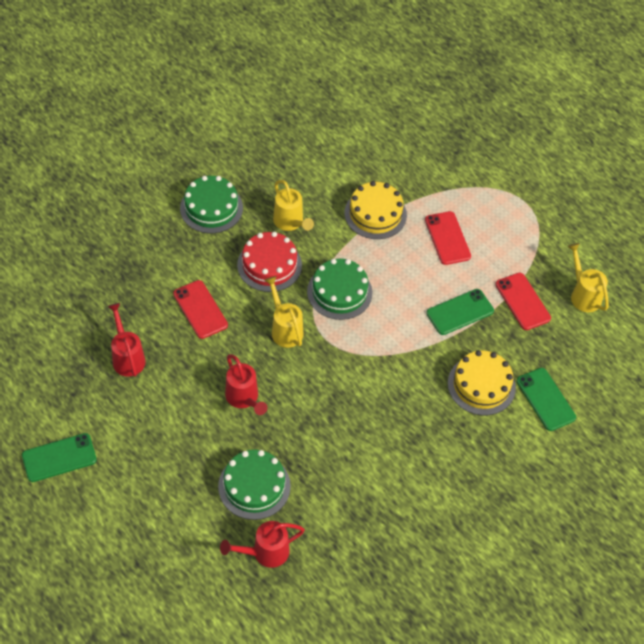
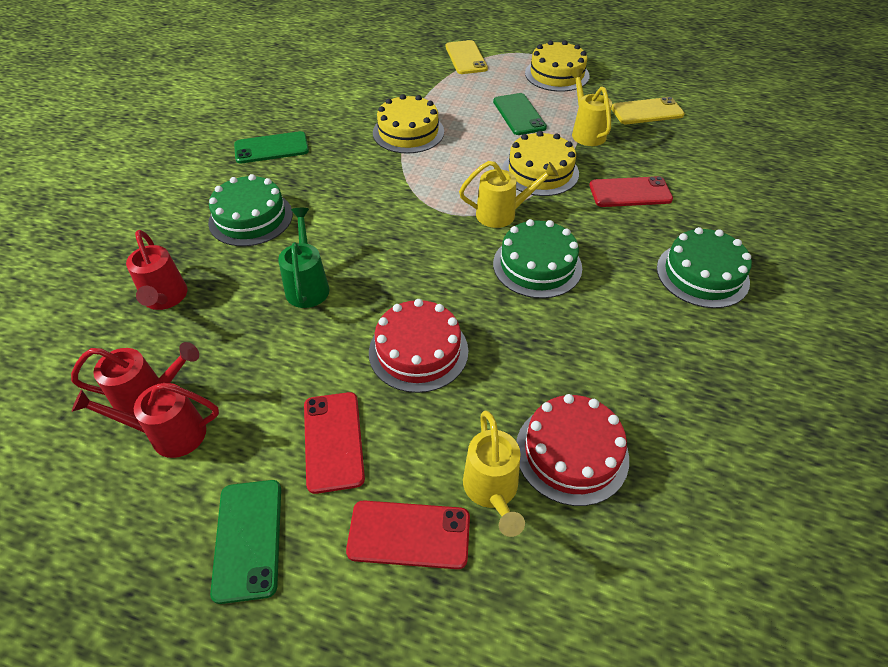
green watering can: 0 -> 1
red cake: 1 -> 2
yellow cake: 2 -> 3
yellow phone: 0 -> 2

